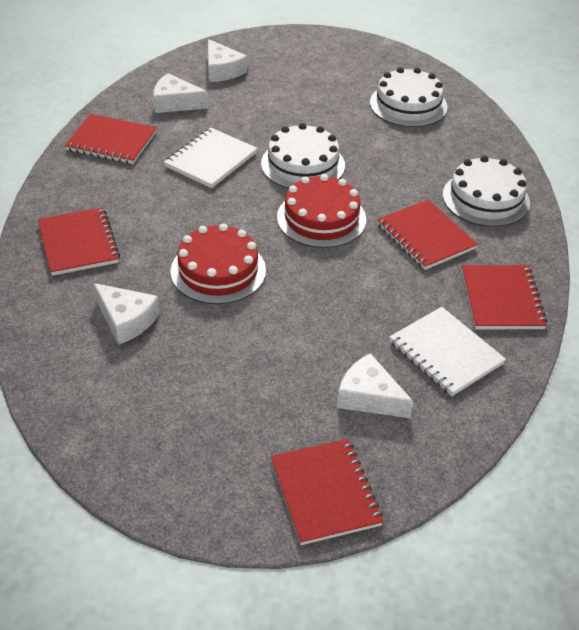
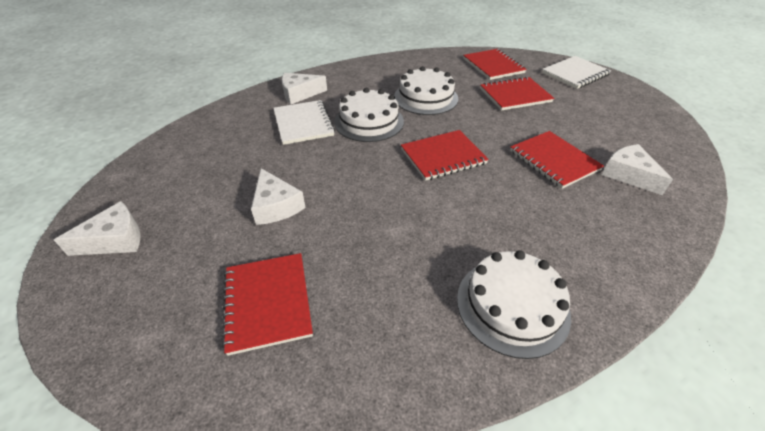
red cake: 2 -> 0

